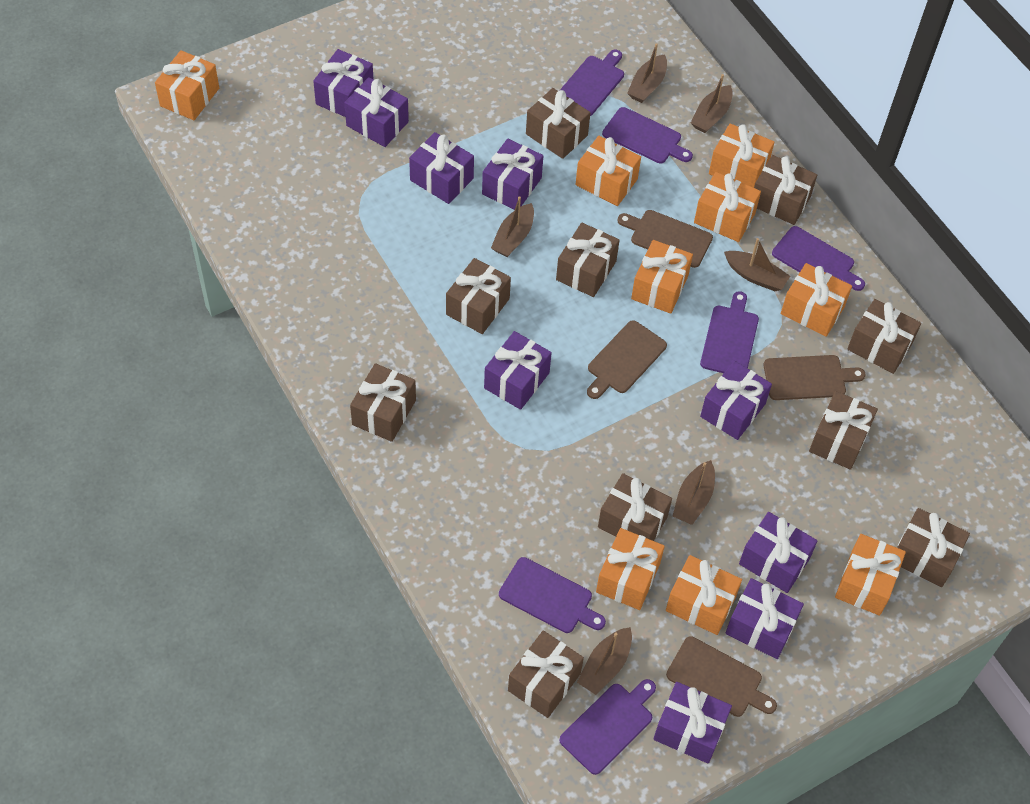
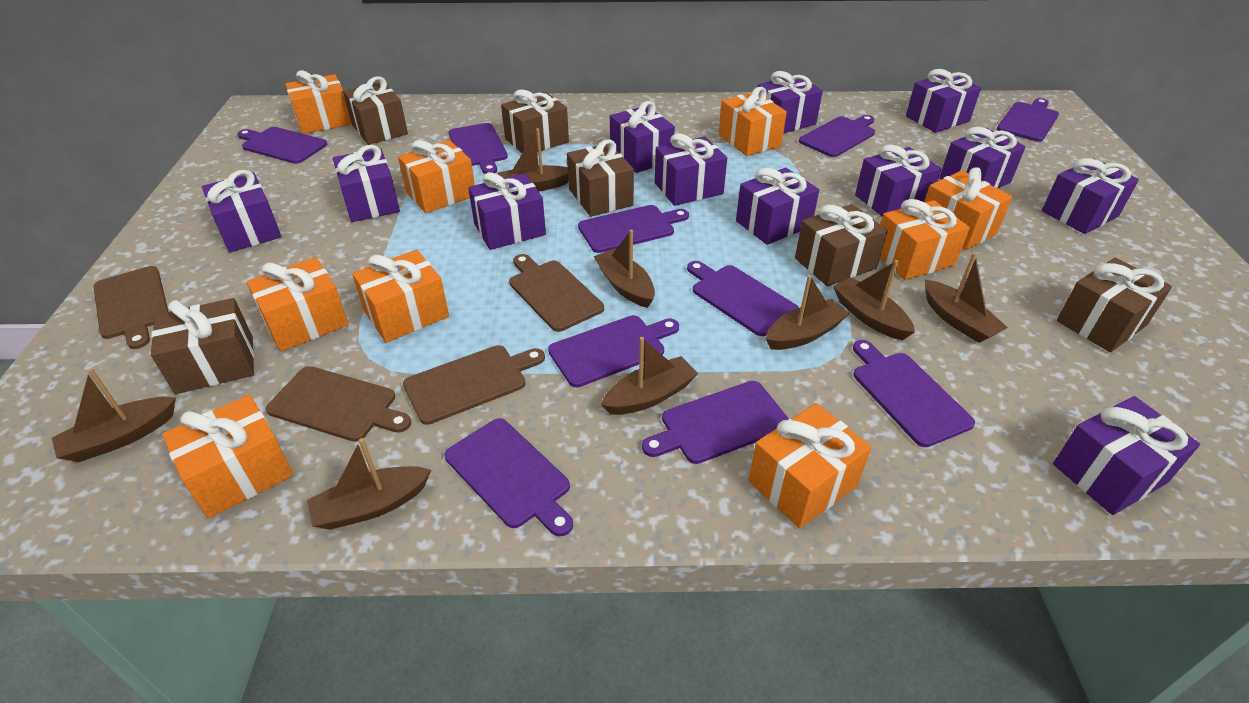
brown boat: 6 -> 8
brown gift: 10 -> 6
purple cutting board: 6 -> 10
purple gift: 9 -> 12

